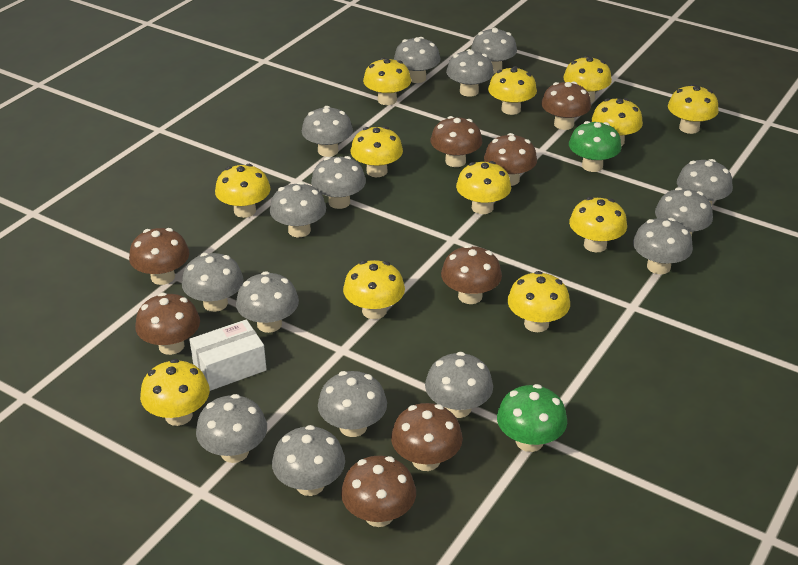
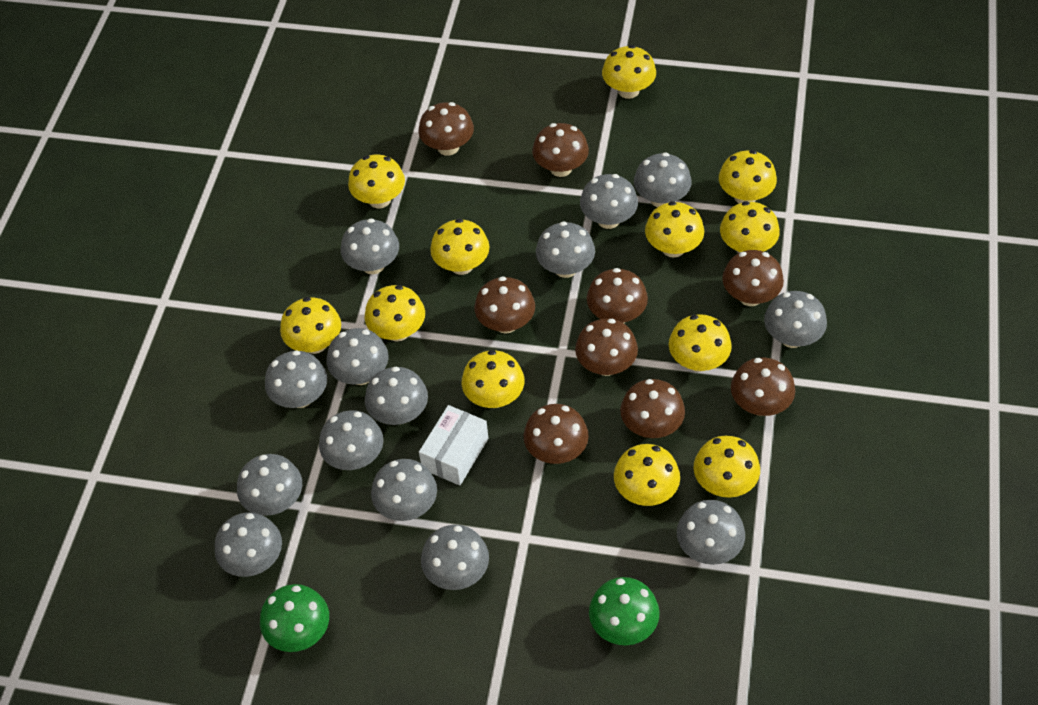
brown mushroom: 8 -> 9
grey mushroom: 15 -> 14

